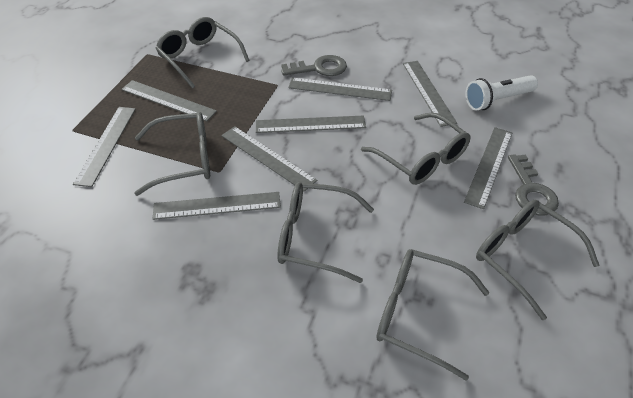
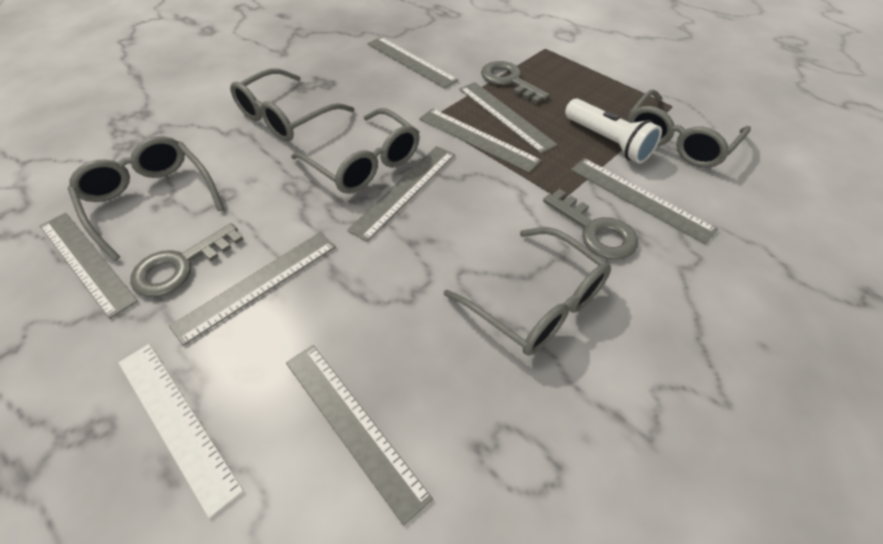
grey glasses: 6 -> 5
grey key: 2 -> 3
white ruler: 0 -> 1

